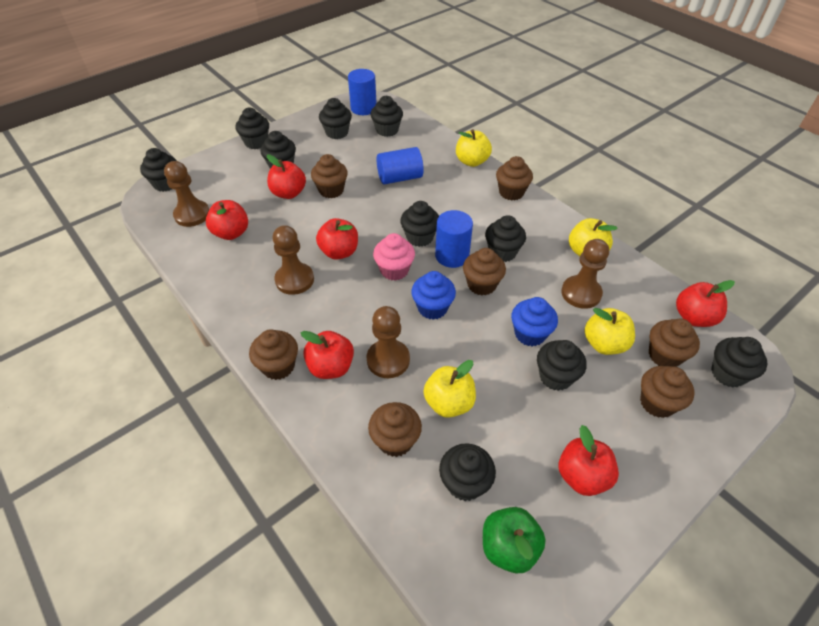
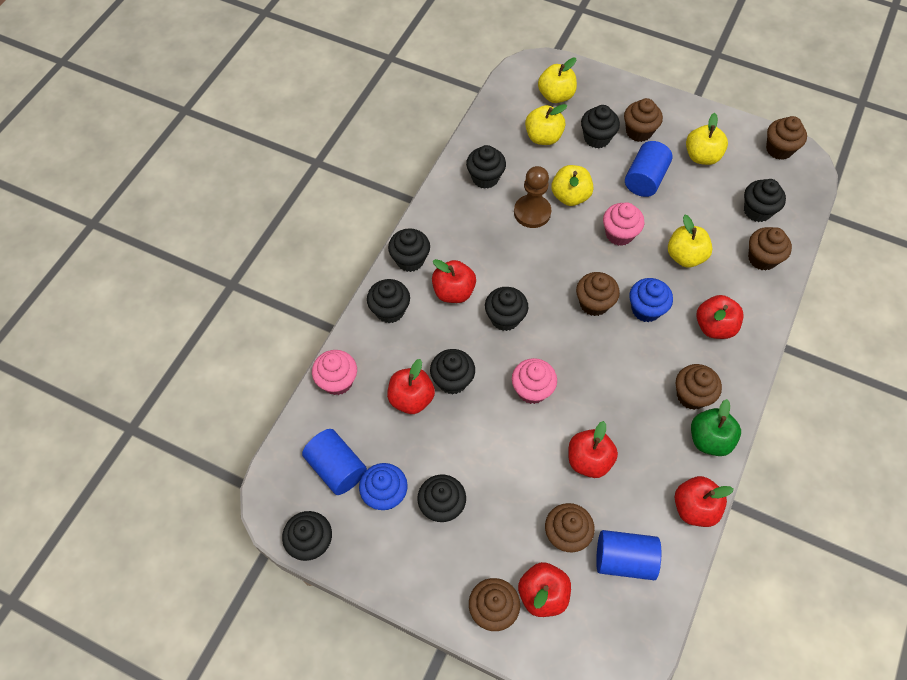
black cupcake: 10 -> 9
brown pawn: 4 -> 1
pink cupcake: 1 -> 3
yellow apple: 4 -> 5

